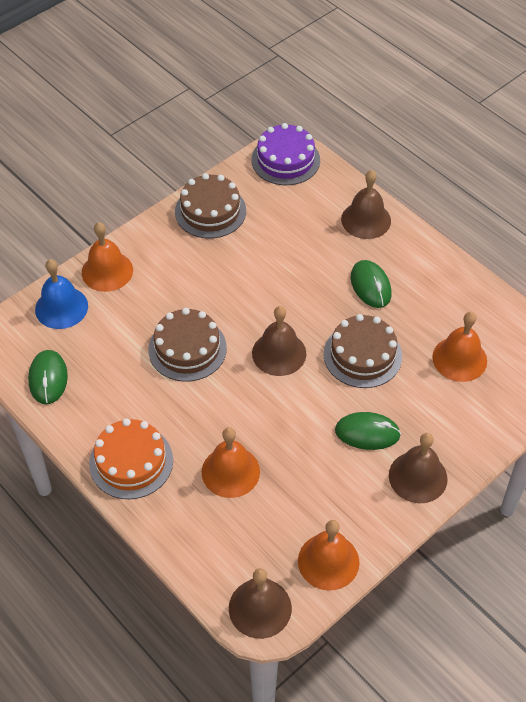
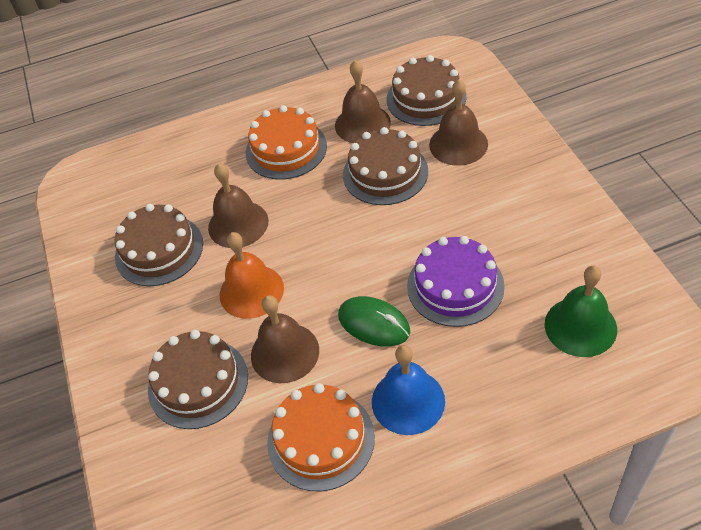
brown cake: 3 -> 4
green bell: 0 -> 1
green mouse: 3 -> 1
orange bell: 4 -> 1
orange cake: 1 -> 2

